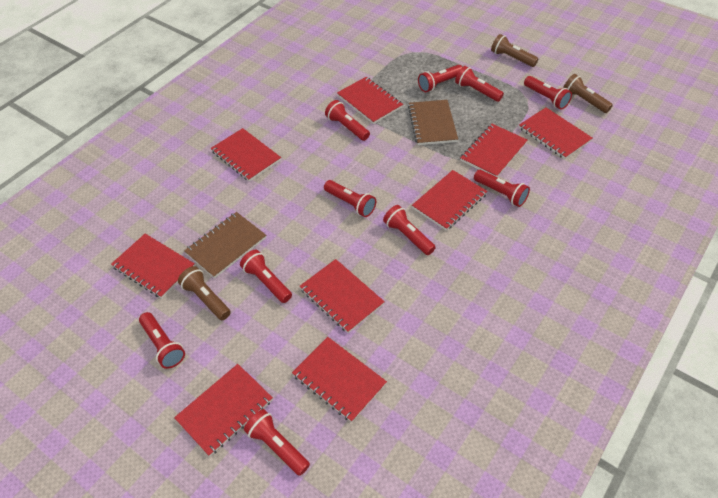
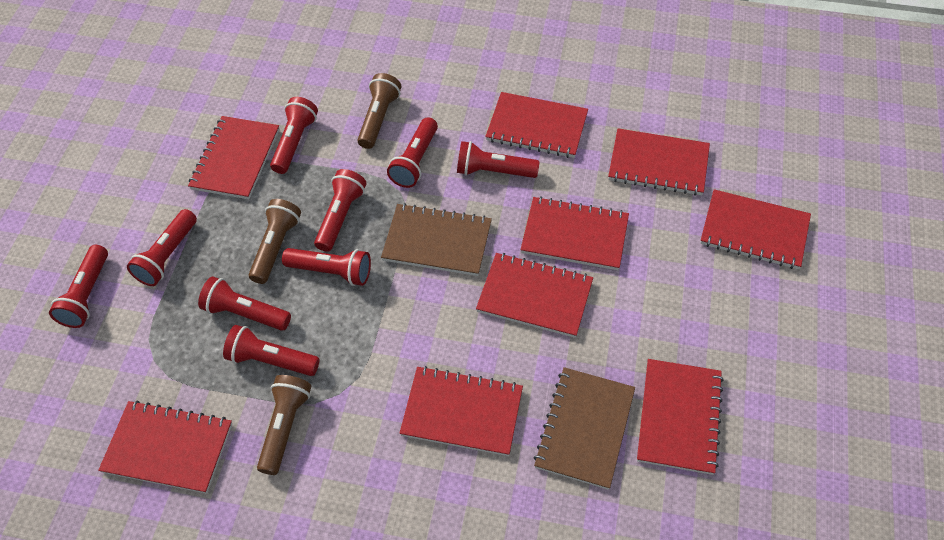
red flashlight: 10 -> 9

